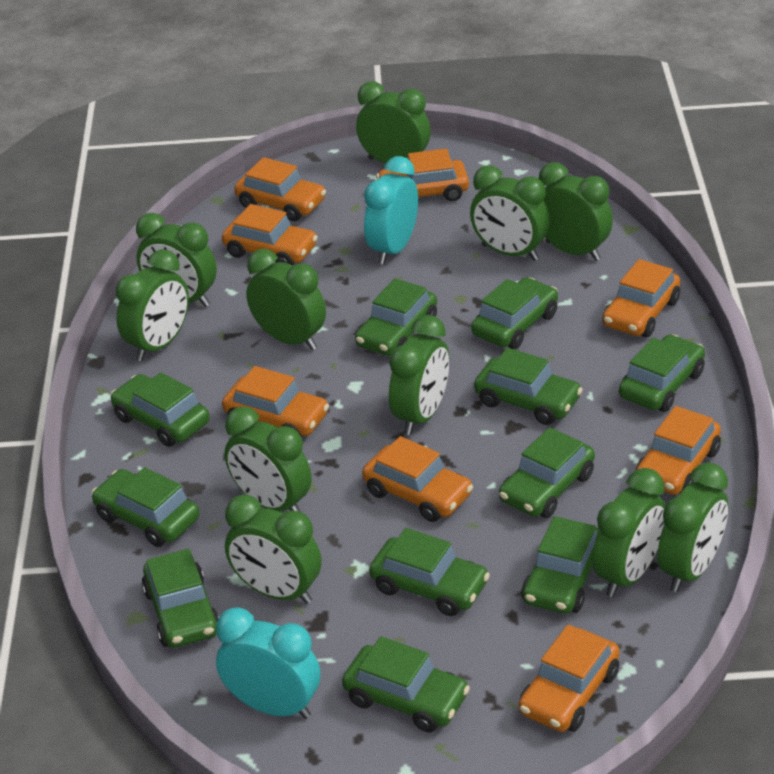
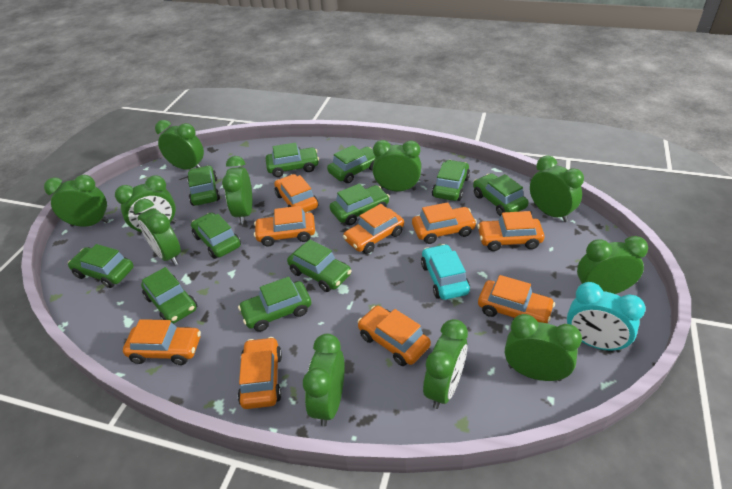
orange car: 8 -> 9
turquoise car: 0 -> 1
turquoise clock: 2 -> 1

